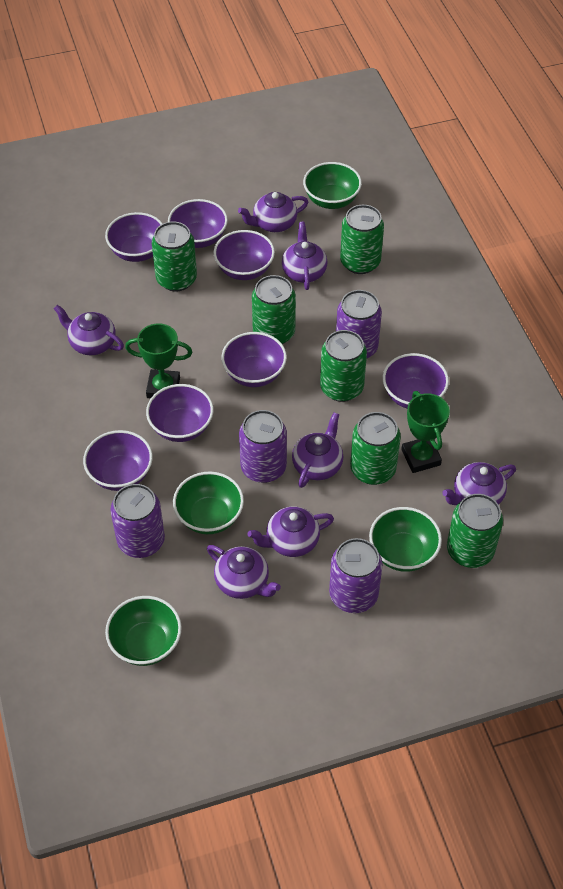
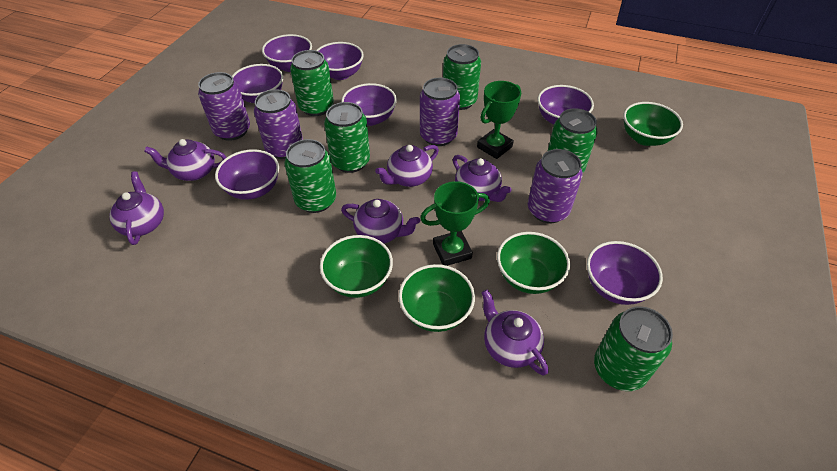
purple teapot: 7 -> 6

